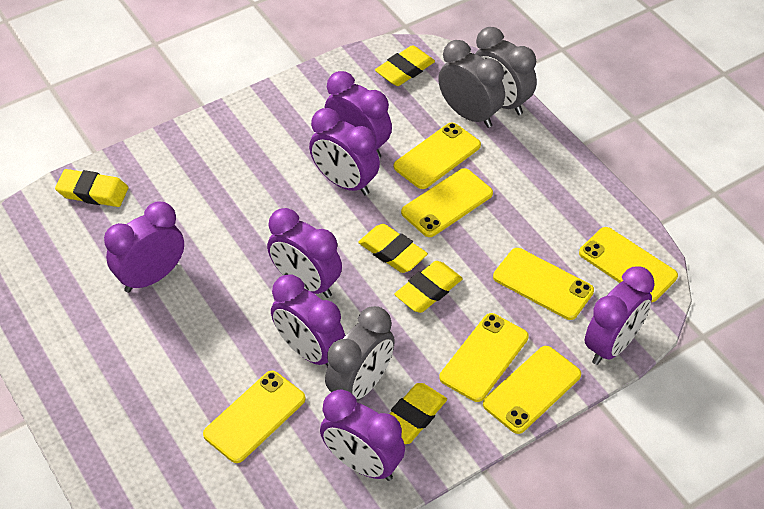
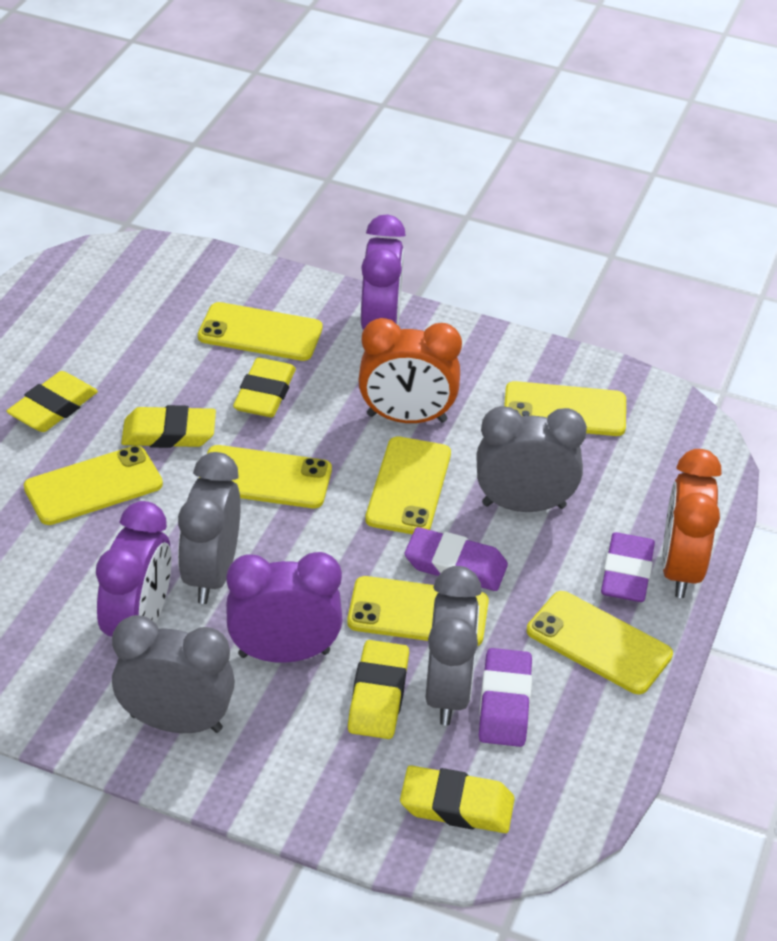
grey clock: 3 -> 4
orange clock: 0 -> 2
purple clock: 7 -> 3
purple eraser: 0 -> 3

